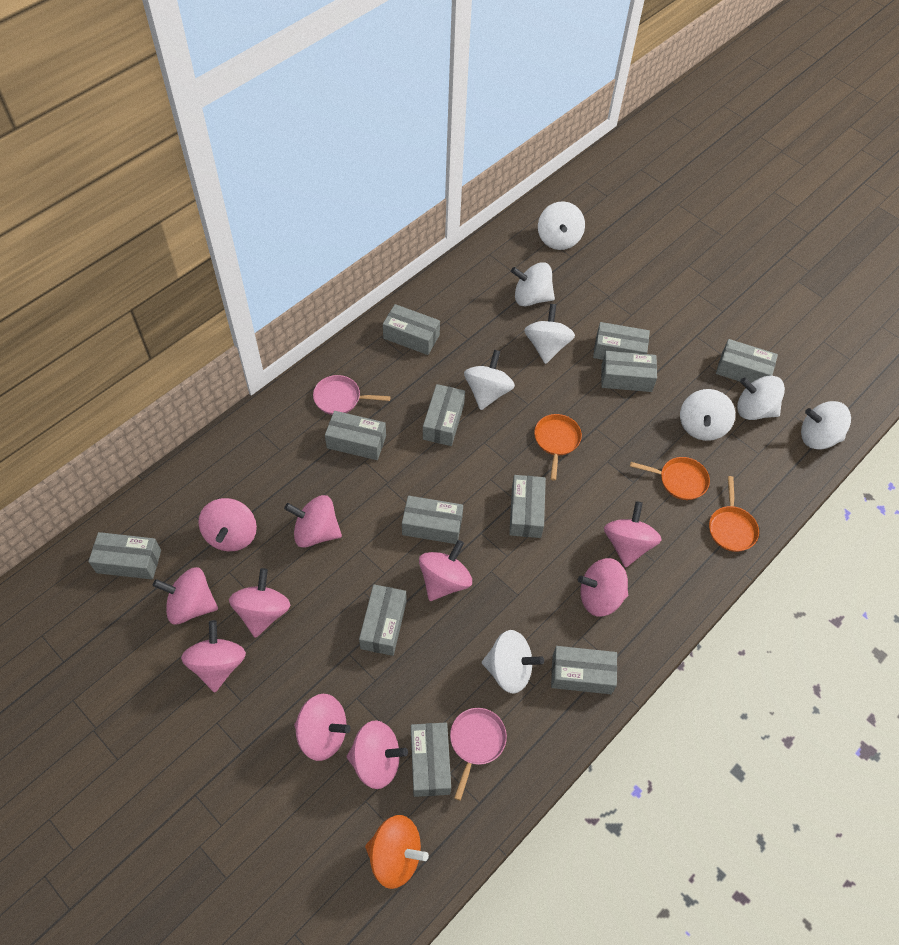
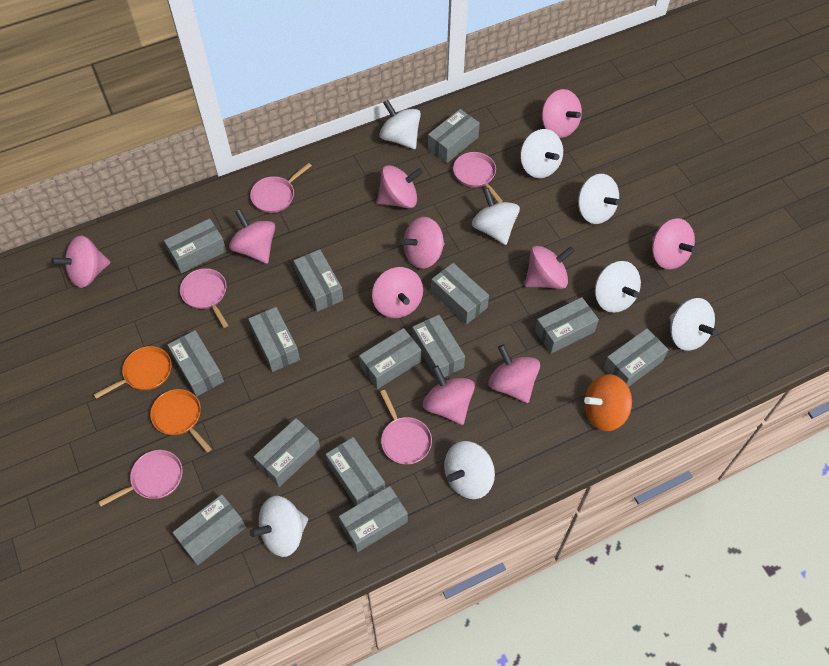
grey box: 12 -> 14
orange pan: 3 -> 2
pink pan: 2 -> 5

